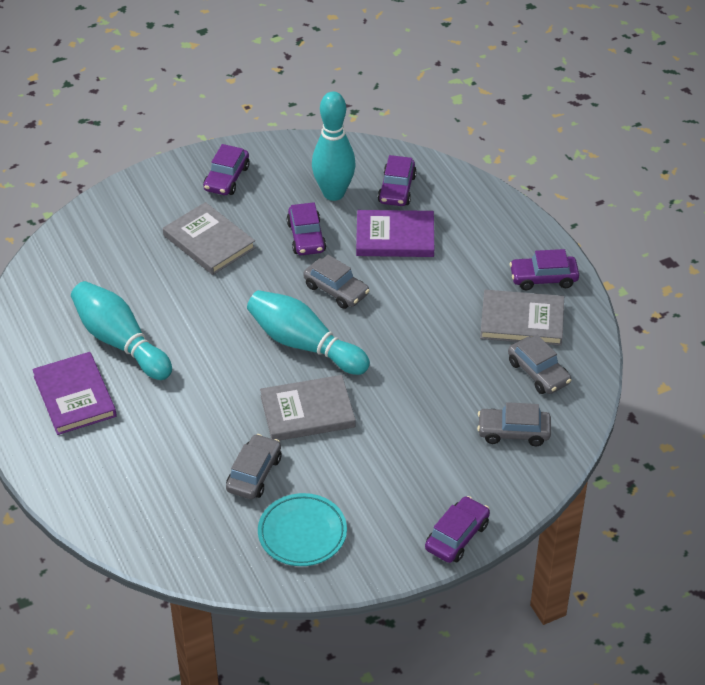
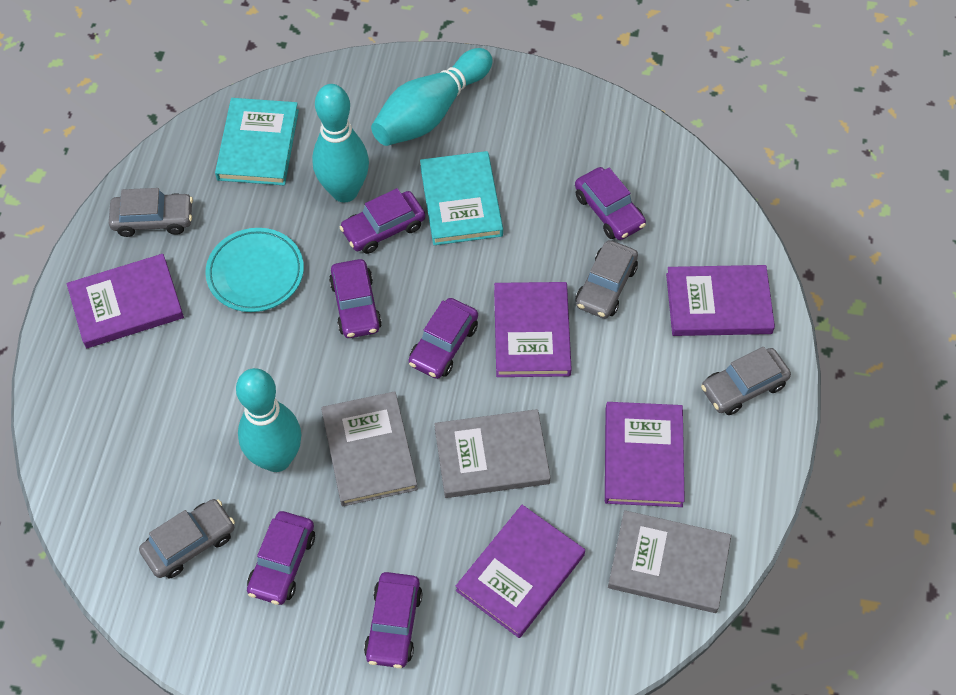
purple book: 2 -> 5
purple car: 5 -> 6
turquoise book: 0 -> 2

